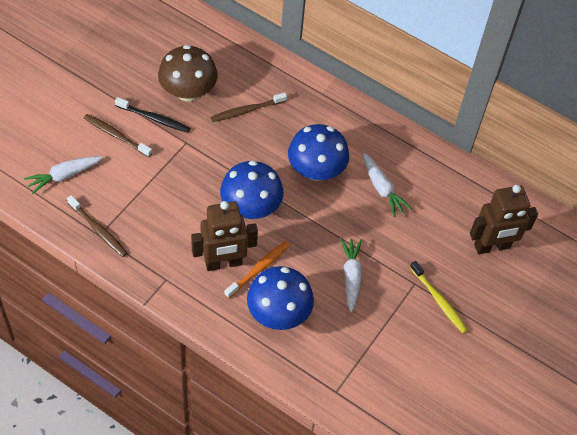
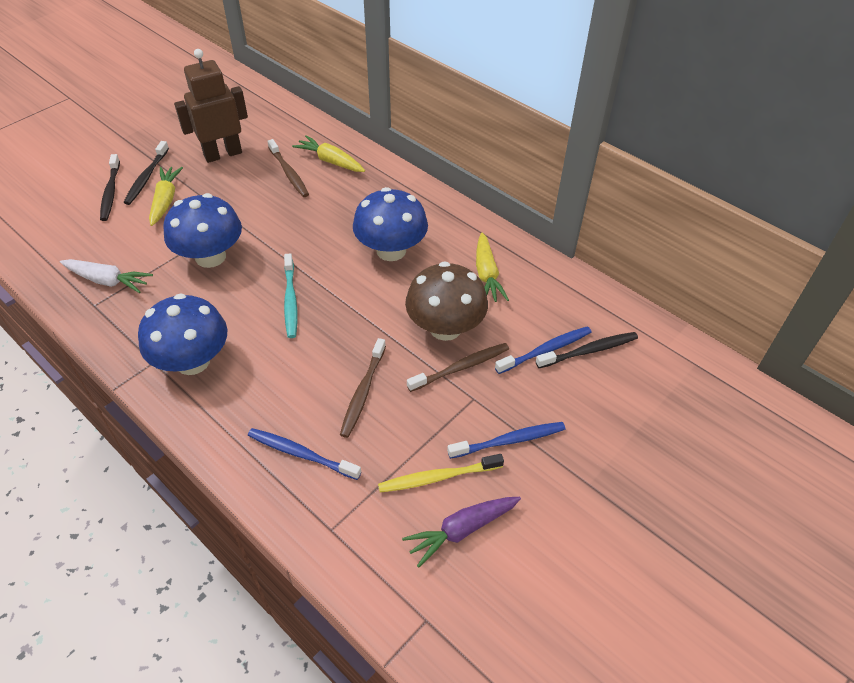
black toothbrush: 1 -> 3
blue toothbrush: 0 -> 3
brown robot: 2 -> 1
orange toothbrush: 1 -> 0
purple carrot: 0 -> 1
turquoise toothbrush: 0 -> 1
white carrot: 3 -> 1
yellow carrot: 0 -> 3

